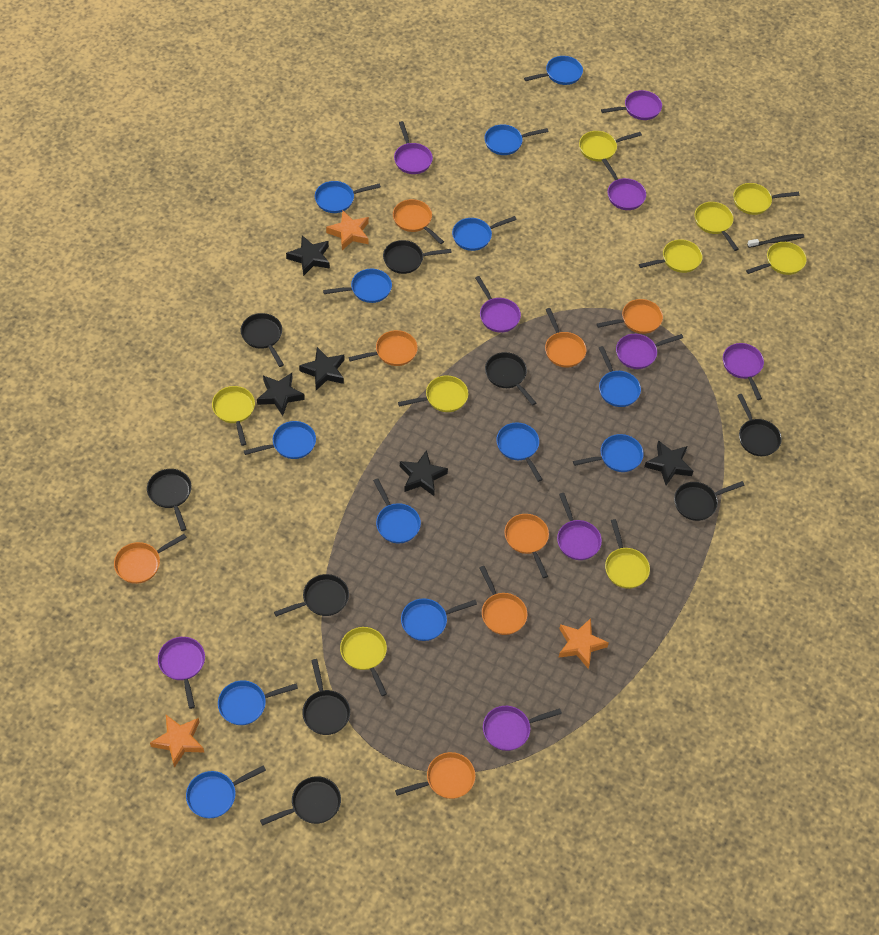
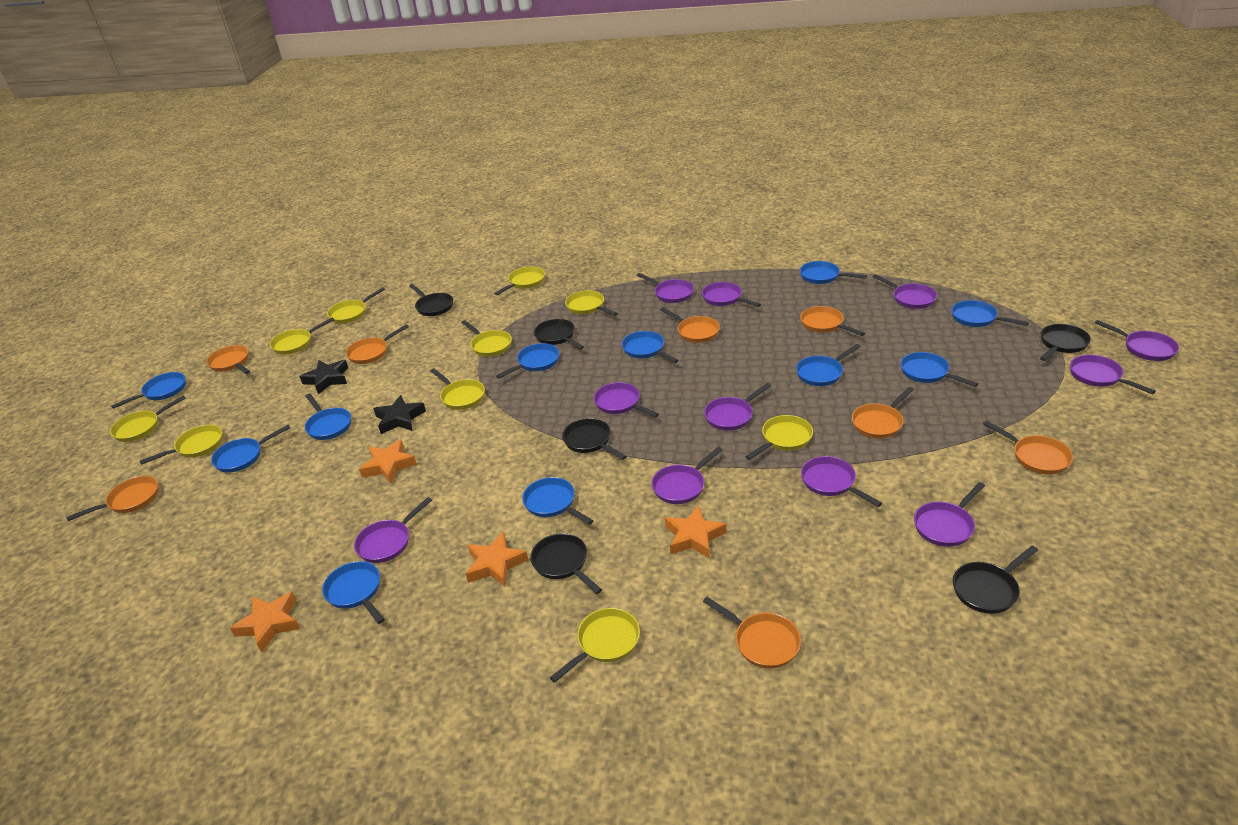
black pan: 9 -> 6
black star: 5 -> 2
black toothbrush: 1 -> 0
blue pan: 13 -> 11
orange star: 3 -> 4
purple pan: 9 -> 11
yellow pan: 9 -> 10

